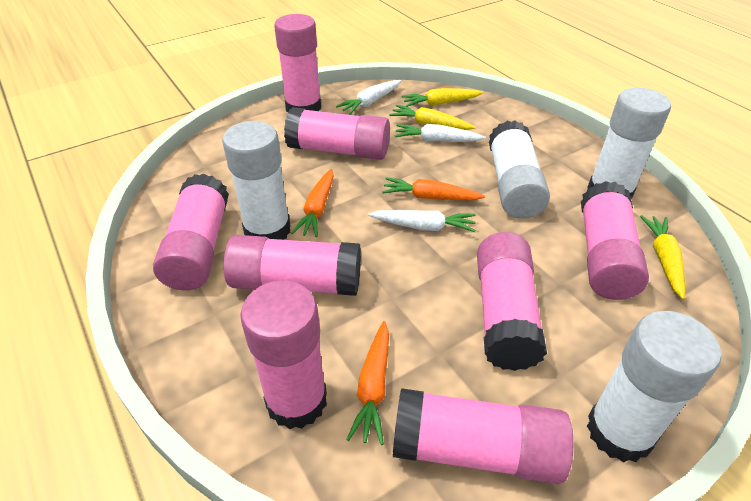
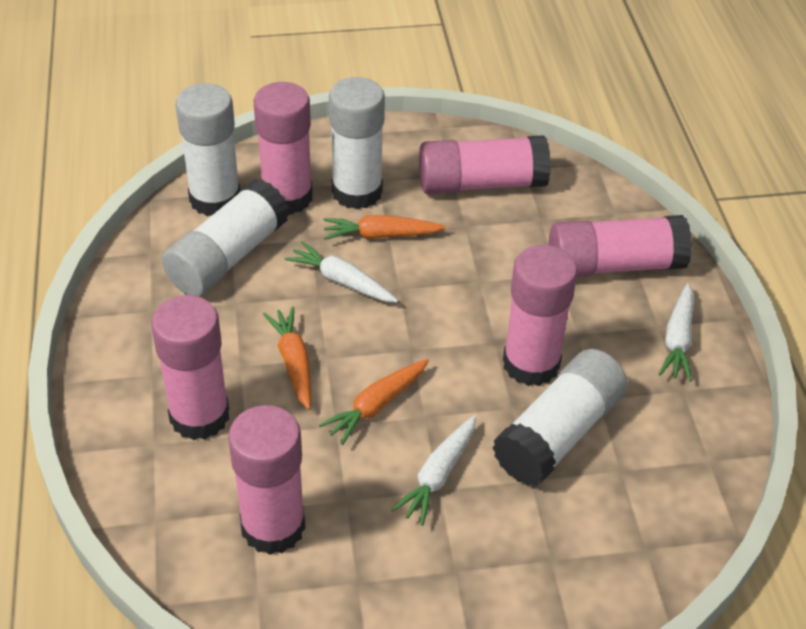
pink glue stick: 8 -> 6
yellow carrot: 3 -> 0

